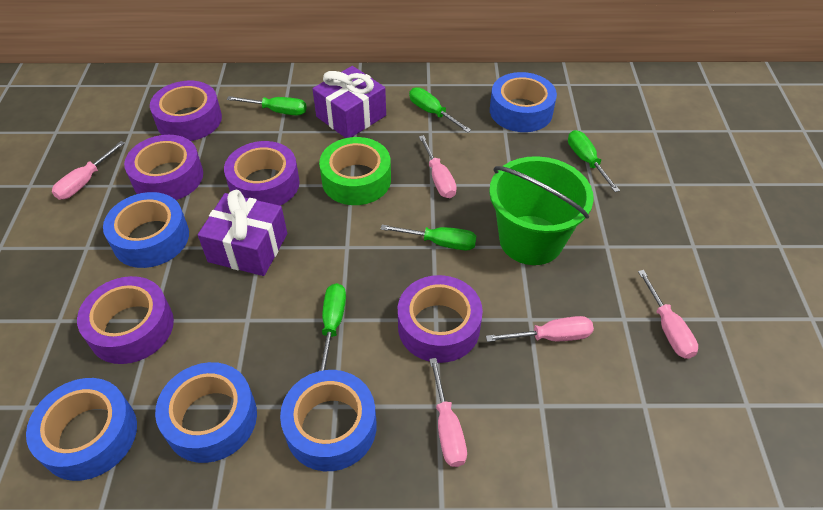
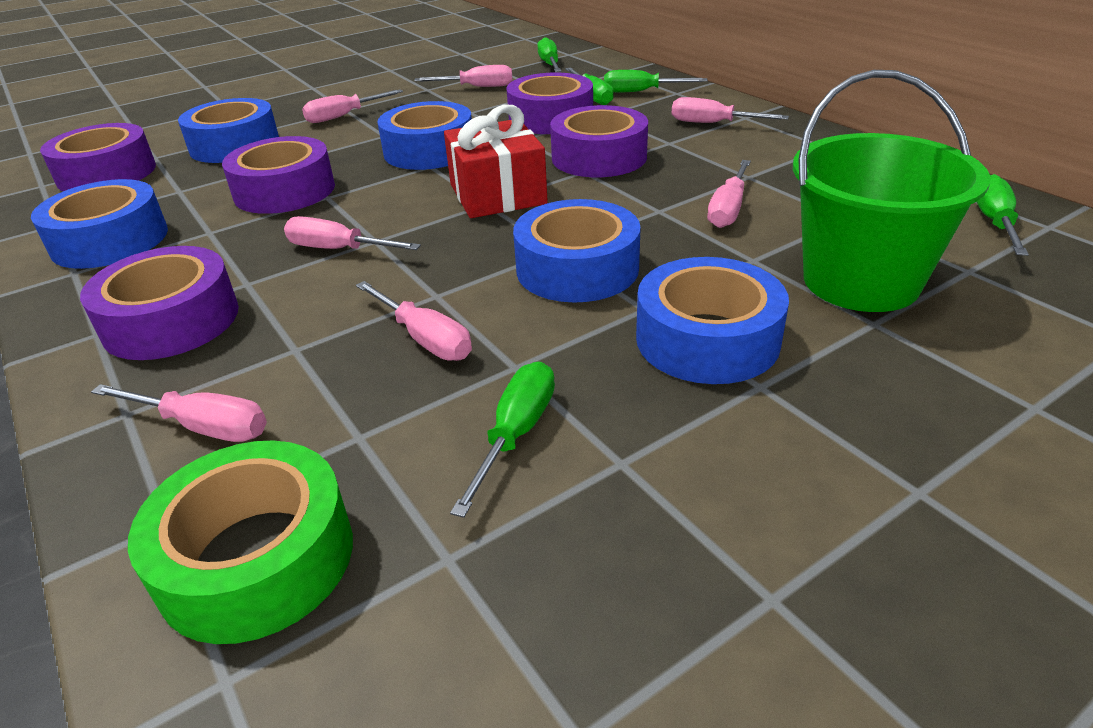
pink screwdriver: 5 -> 7
purple gift: 2 -> 0
red gift: 0 -> 1

